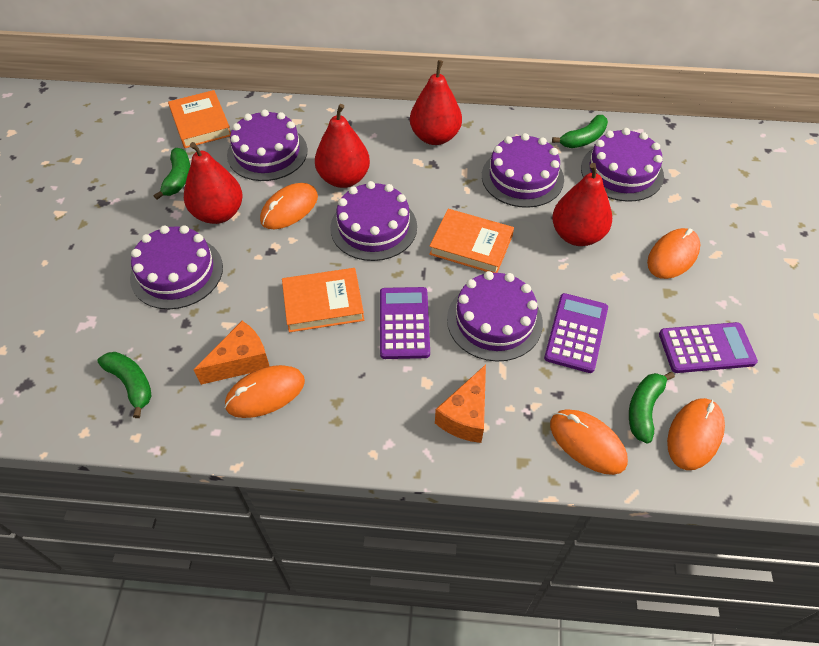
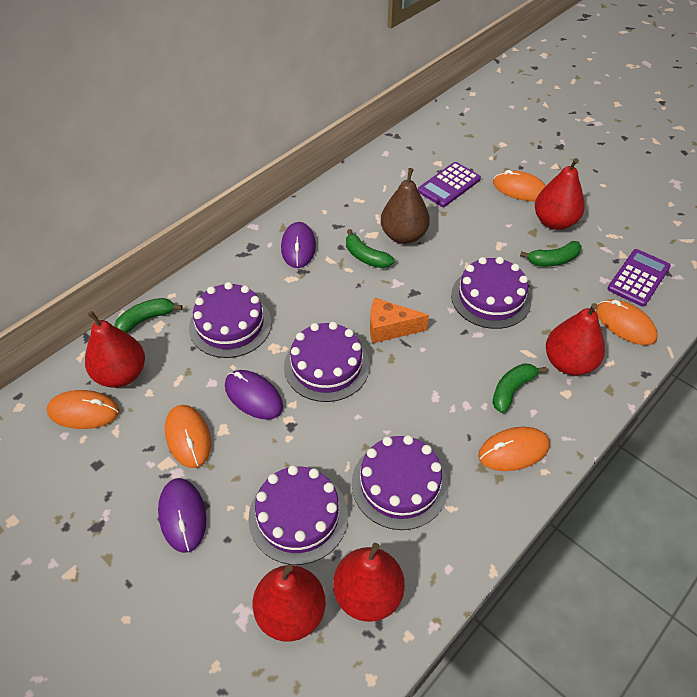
brown pear: 0 -> 1
orange book: 3 -> 0
orange cheese: 2 -> 1
purple cake: 6 -> 5
purple calculator: 3 -> 2
purple mouse: 0 -> 3
red pear: 4 -> 5

